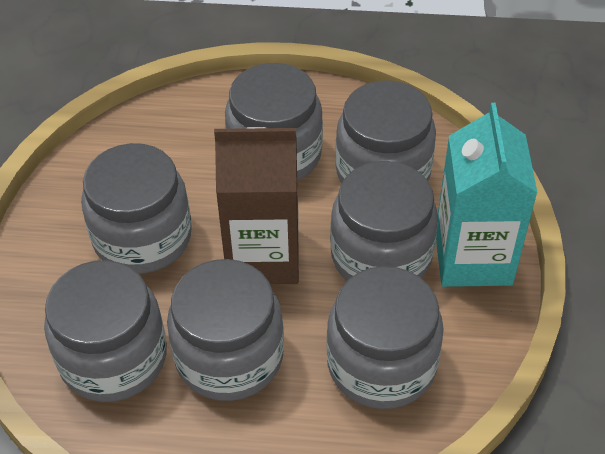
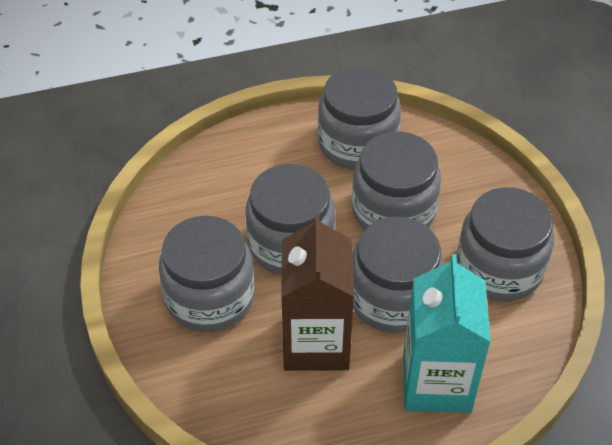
grey jar: 7 -> 6

